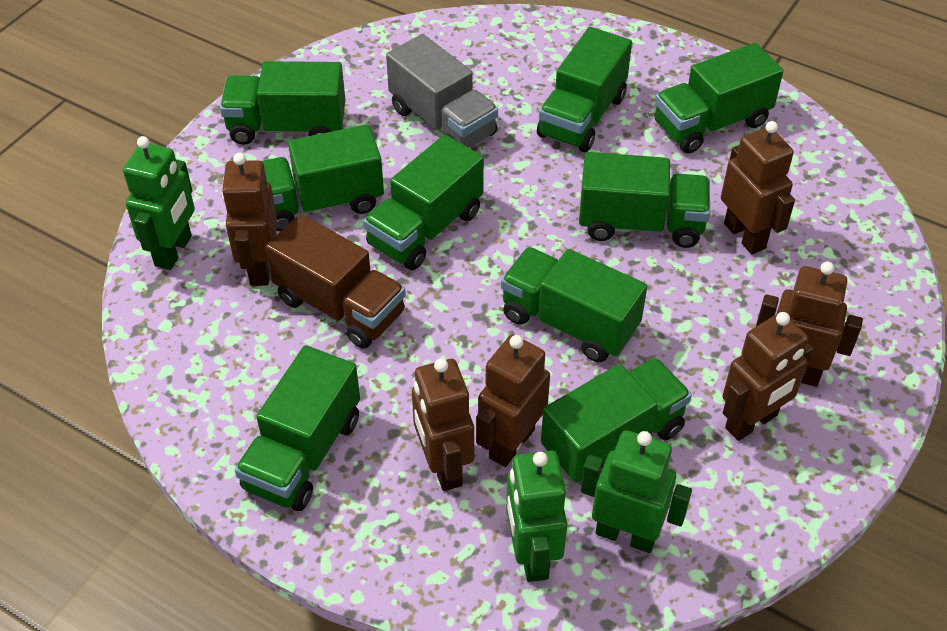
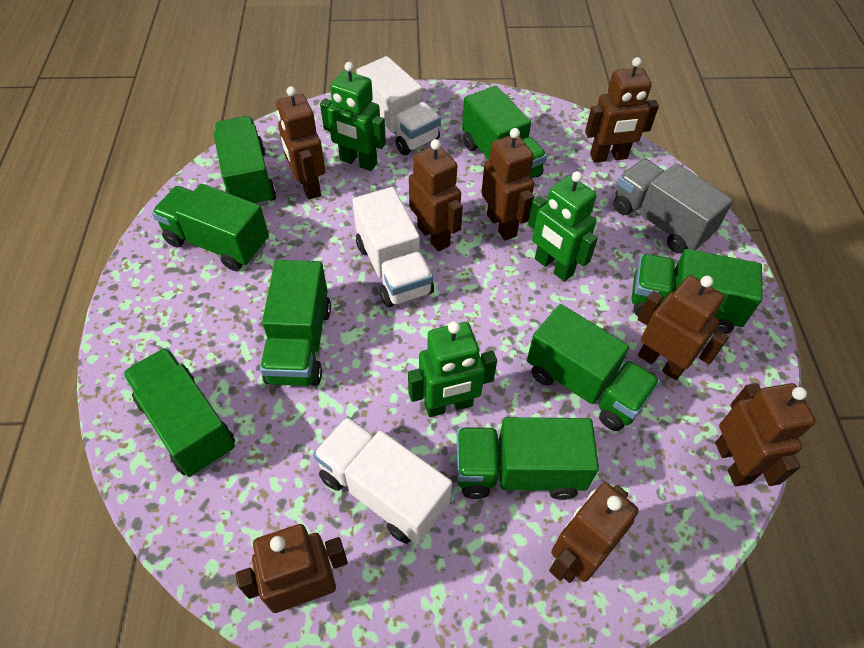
brown robot: 6 -> 8
brown truck: 1 -> 0
green truck: 9 -> 8
white truck: 0 -> 3

